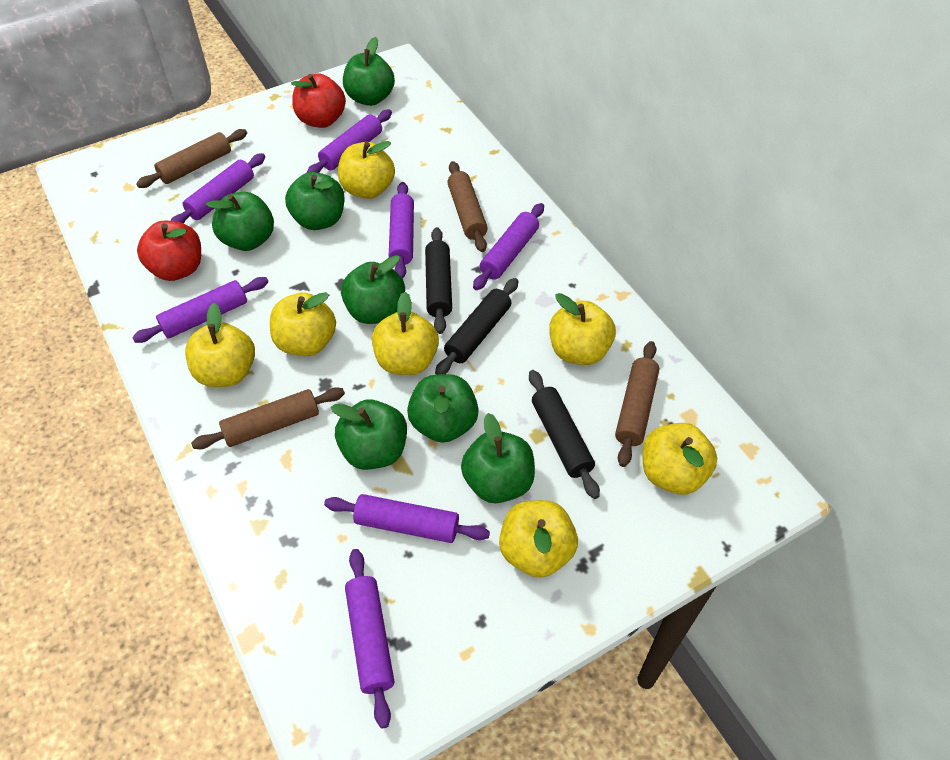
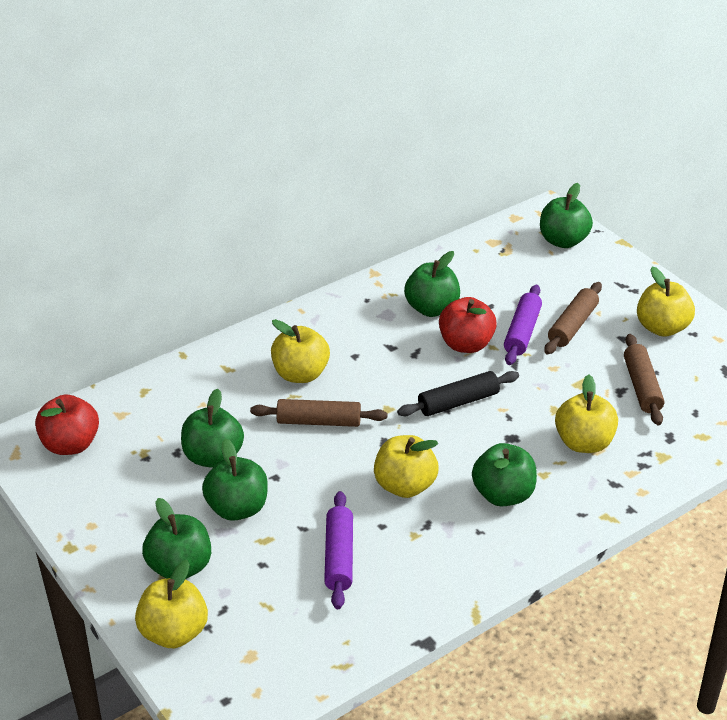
black rolling pin: 3 -> 1
brown rolling pin: 4 -> 3
green apple: 7 -> 6
purple rolling pin: 7 -> 2
yellow apple: 7 -> 5

